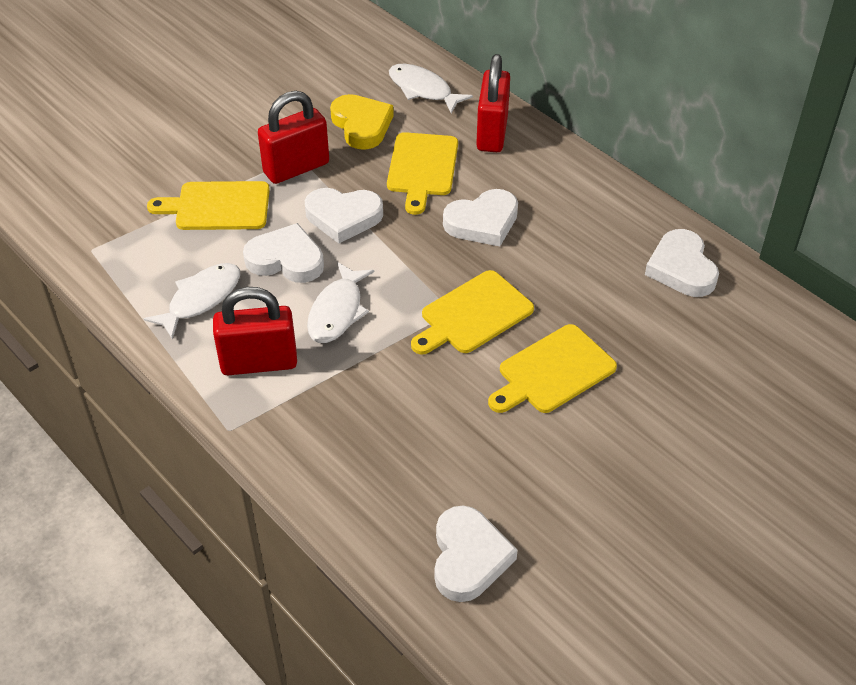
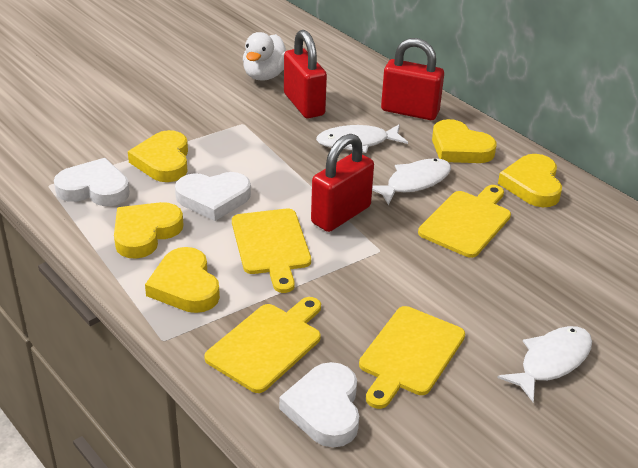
white duck: 0 -> 1
white heart: 5 -> 3
yellow heart: 1 -> 5

